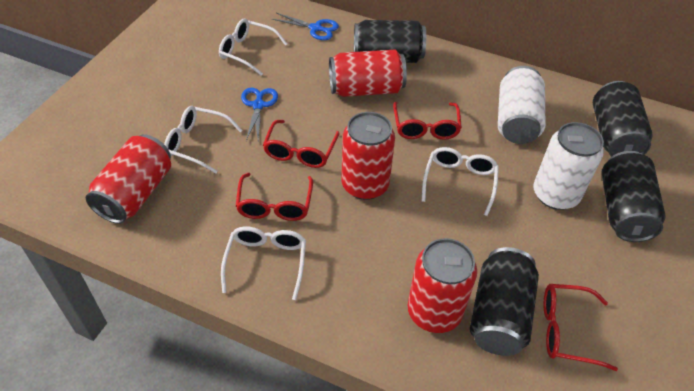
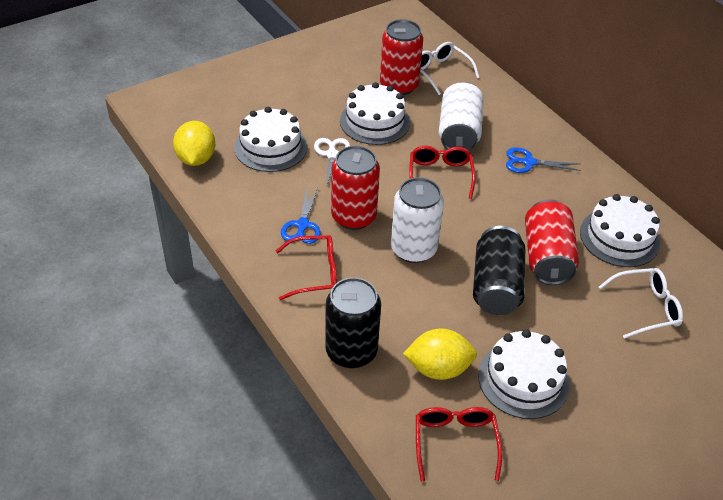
black can: 4 -> 2
red can: 4 -> 3
red glasses: 4 -> 3
white cake: 0 -> 4
white glasses: 4 -> 2
white scissors: 0 -> 1
yellow lemon: 0 -> 2

